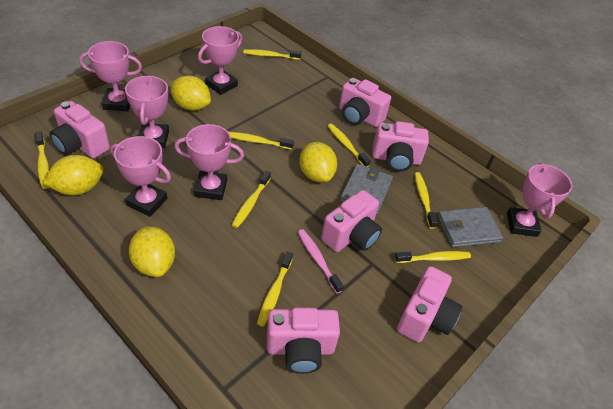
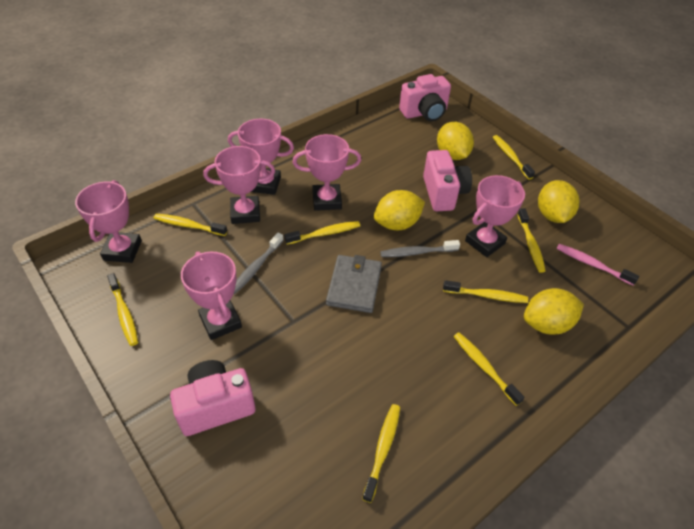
grey toothbrush: 0 -> 2
grey wallet: 2 -> 1
pink camera: 6 -> 3

